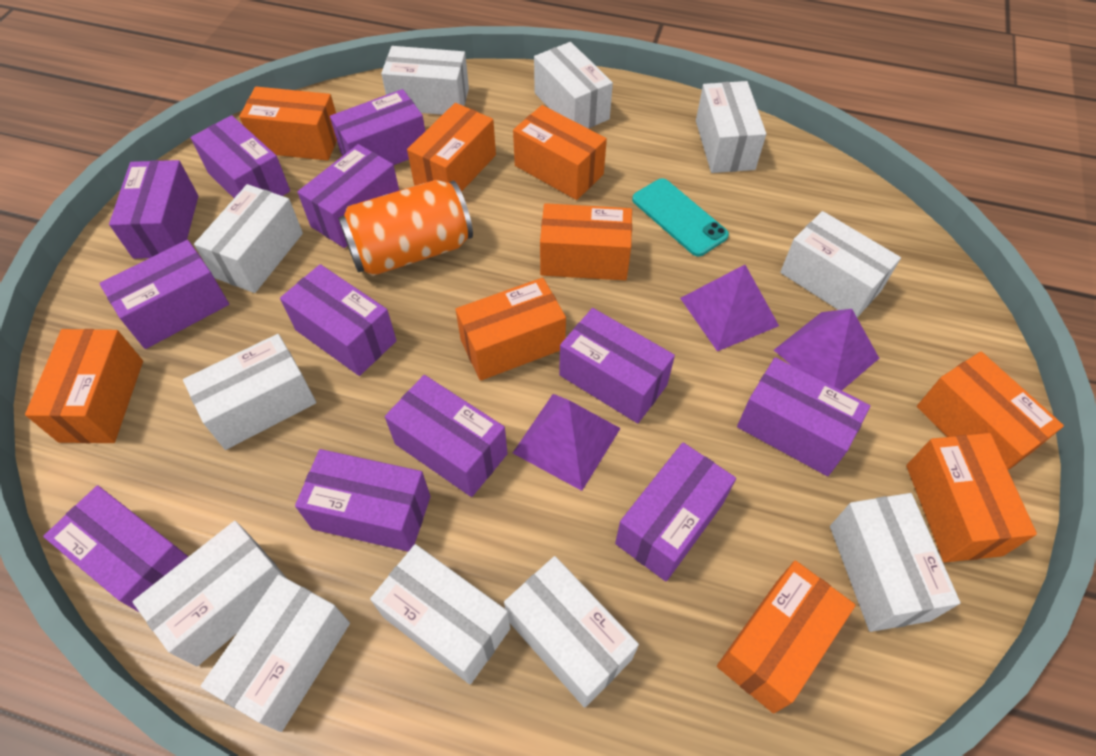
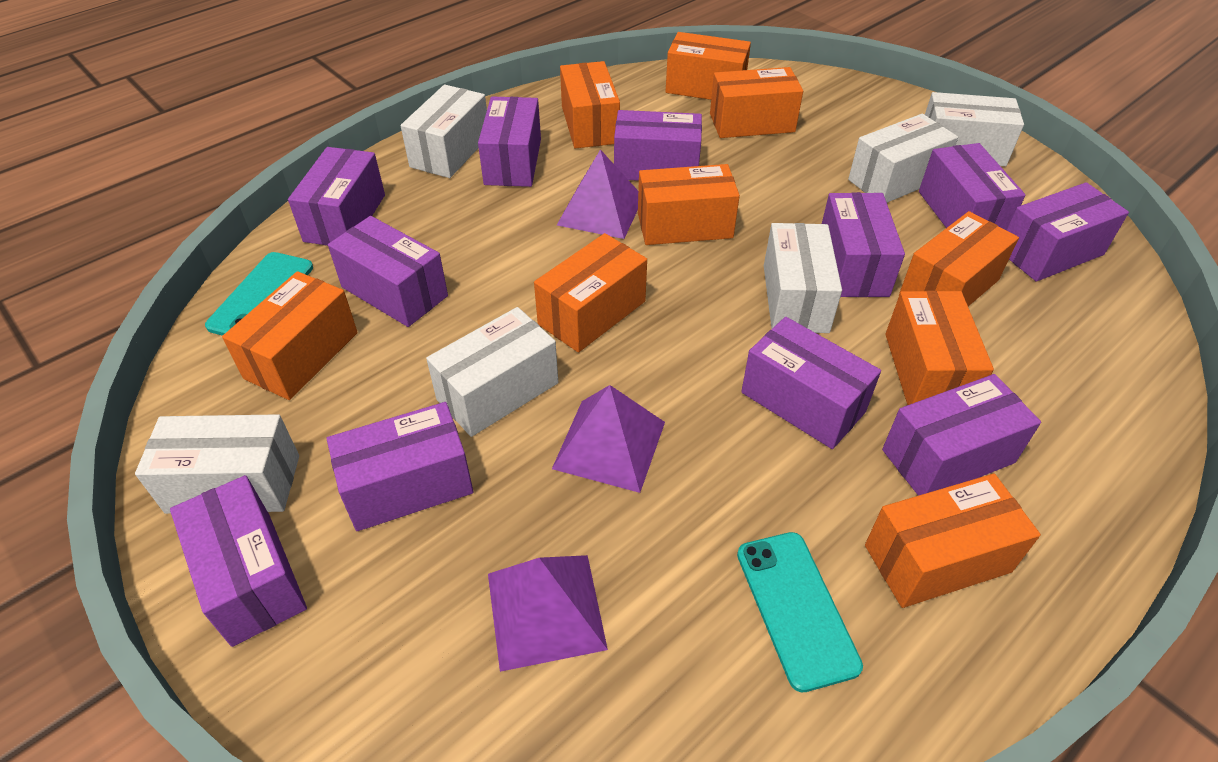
orange can: 1 -> 0
purple box: 12 -> 11
turquoise phone: 1 -> 2
white box: 11 -> 6

